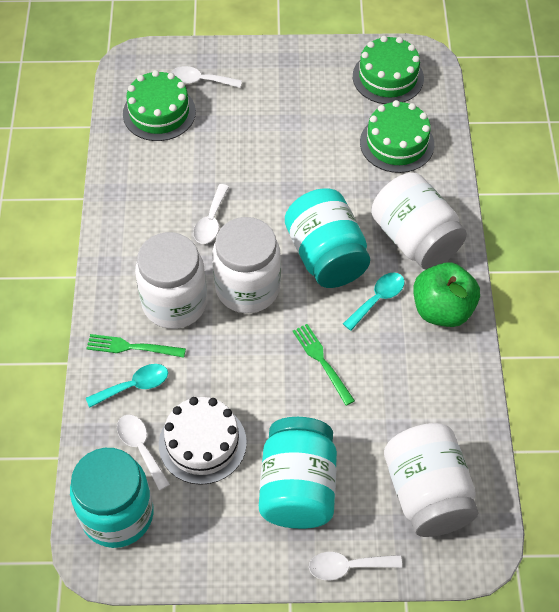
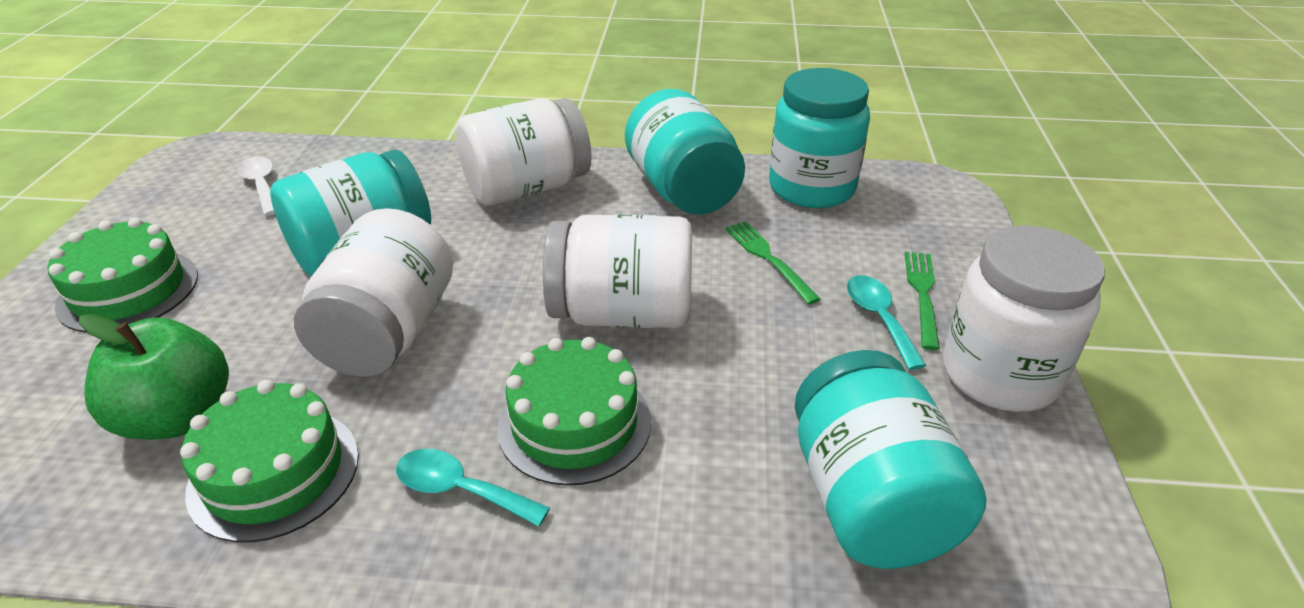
turquoise jar: 3 -> 4
white cake: 1 -> 0
white spoon: 4 -> 1

